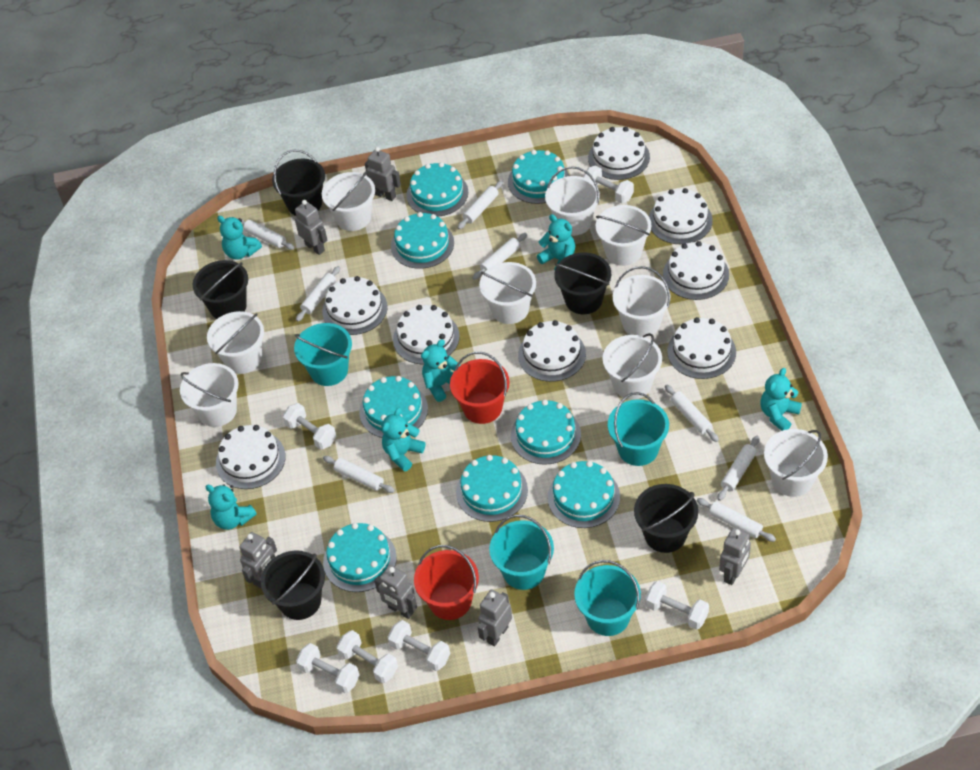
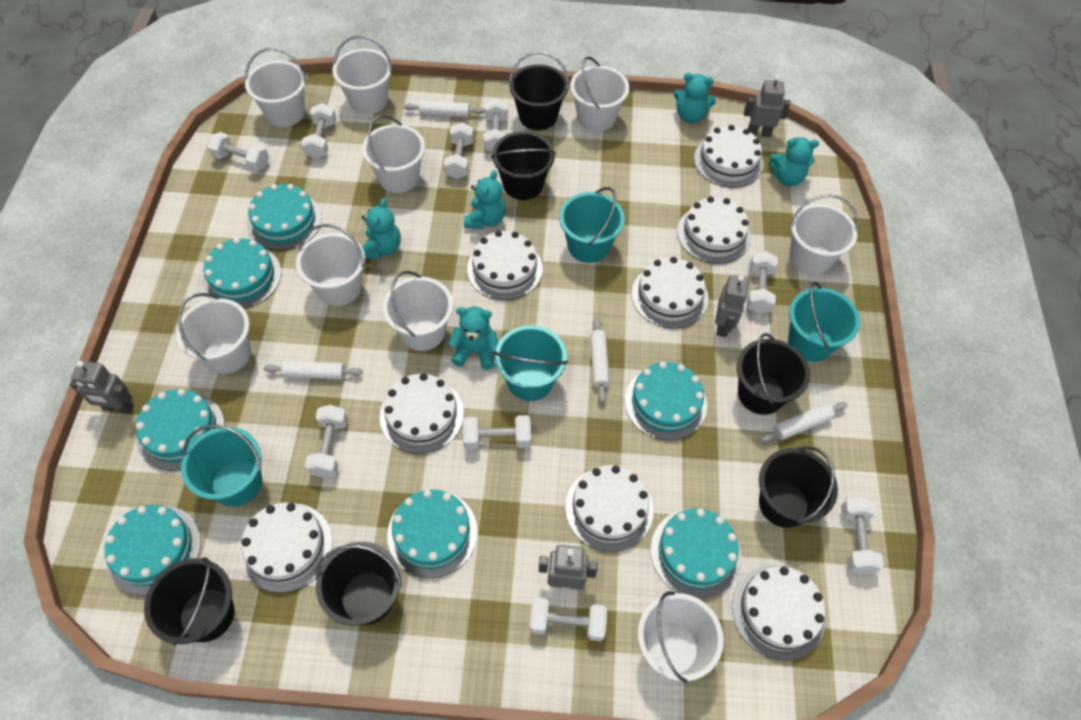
black bucket: 5 -> 6
grey robot: 6 -> 4
red bucket: 2 -> 0
turquoise cake: 8 -> 7
turquoise teddy bear: 6 -> 5
white dumbbell: 6 -> 9
white rolling pin: 8 -> 4

